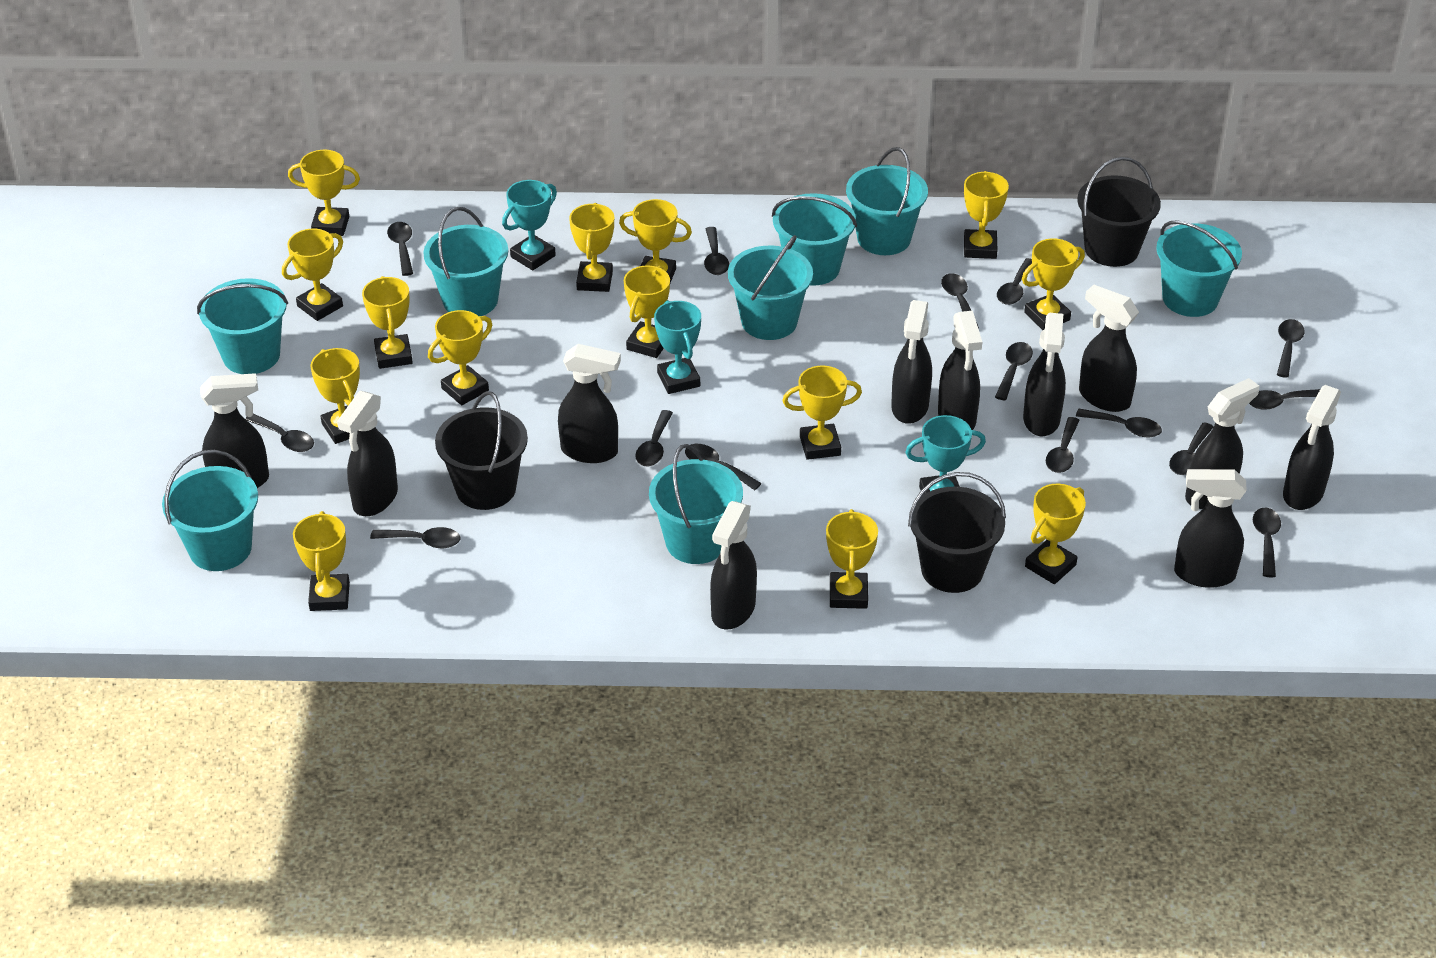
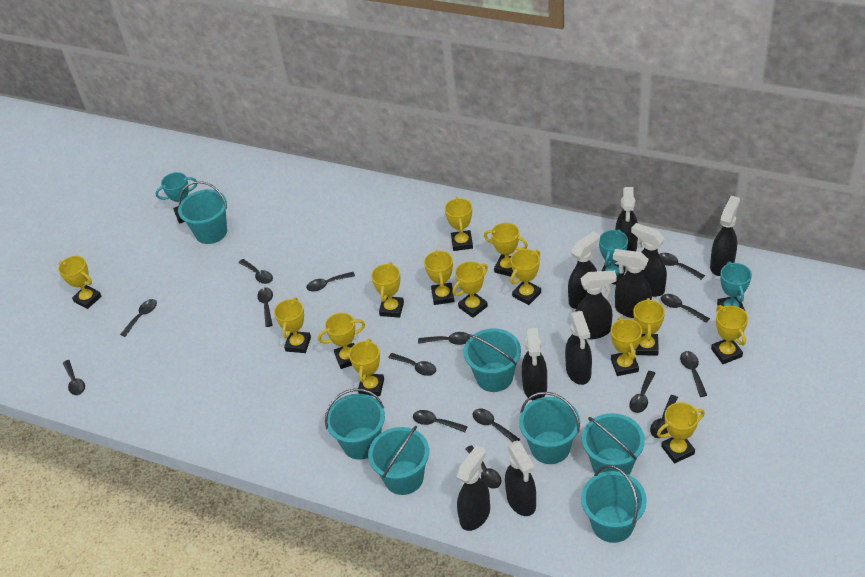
black bucket: 3 -> 0
black spray bottle: 11 -> 10
turquoise bucket: 8 -> 7

